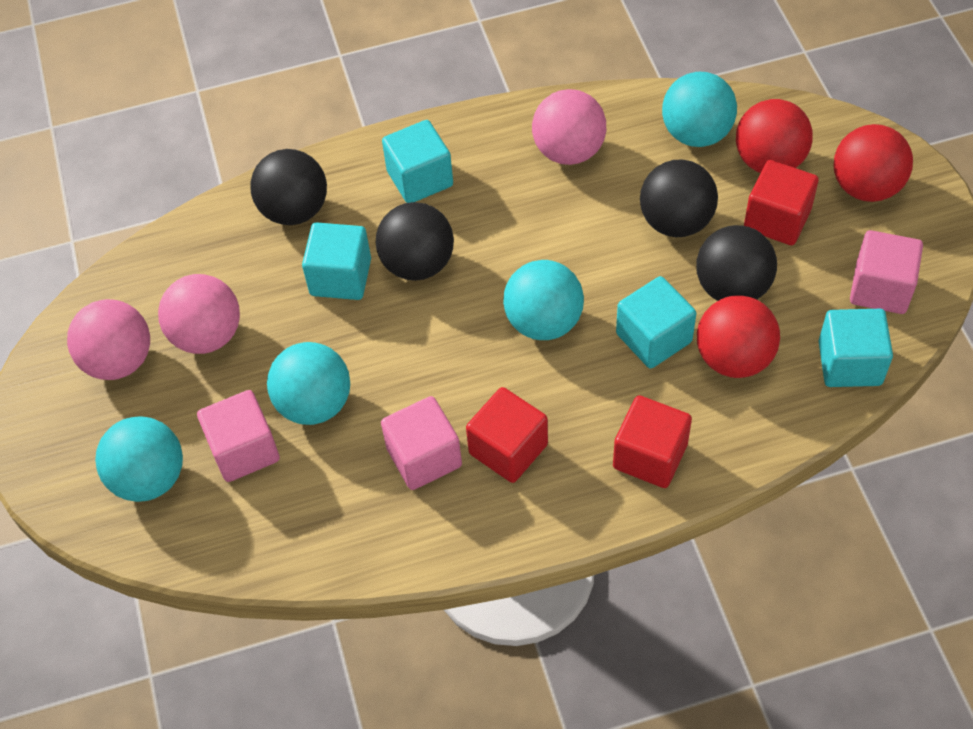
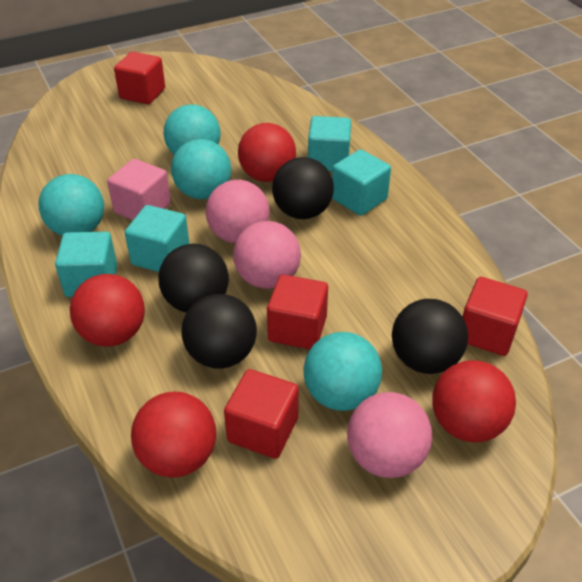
pink cube: 3 -> 1
red ball: 3 -> 4
red cube: 3 -> 4

